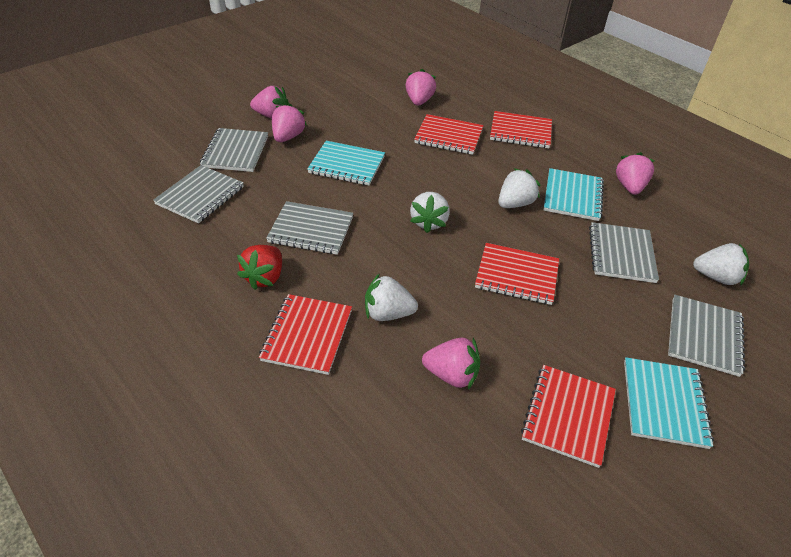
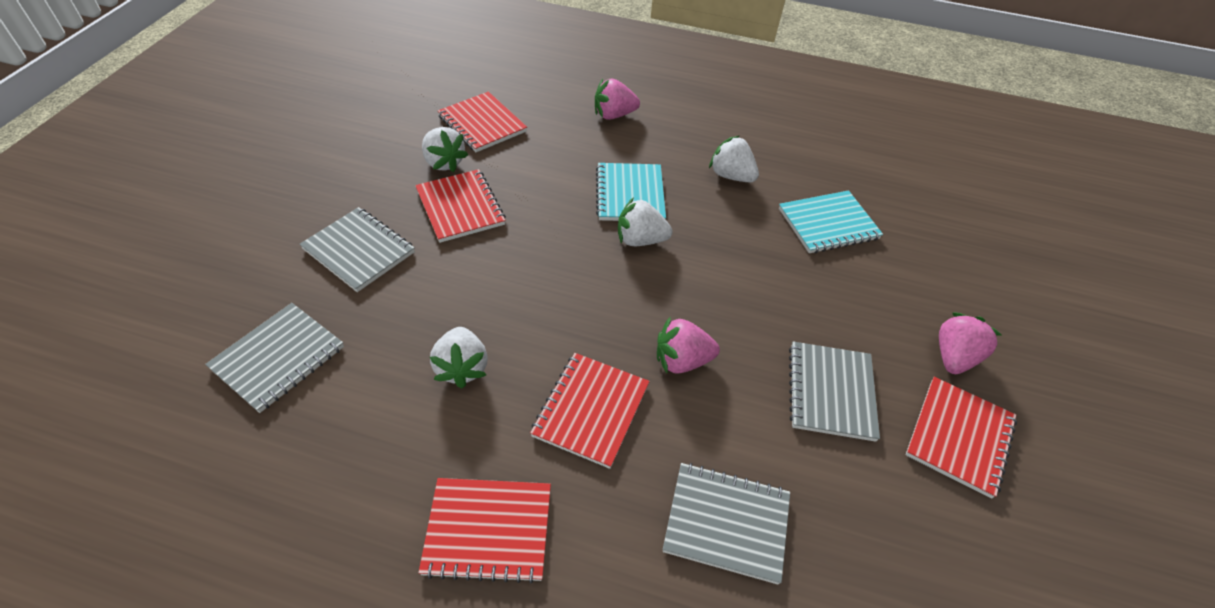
grey notebook: 5 -> 4
pink strawberry: 5 -> 3
red strawberry: 1 -> 0
turquoise notebook: 3 -> 2

